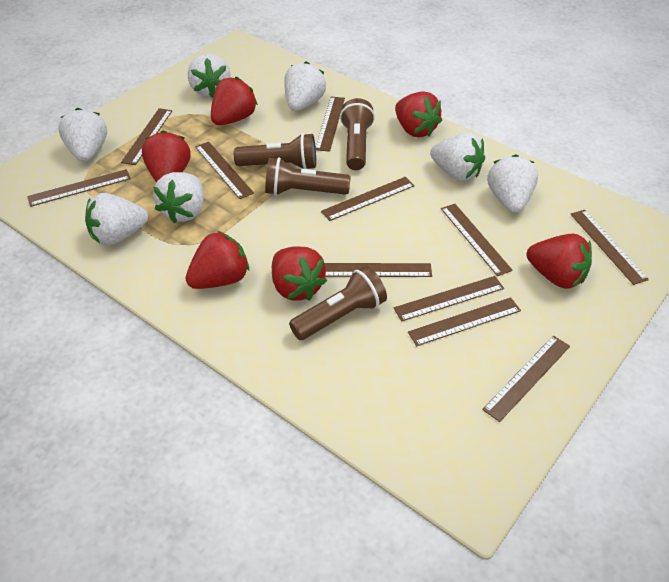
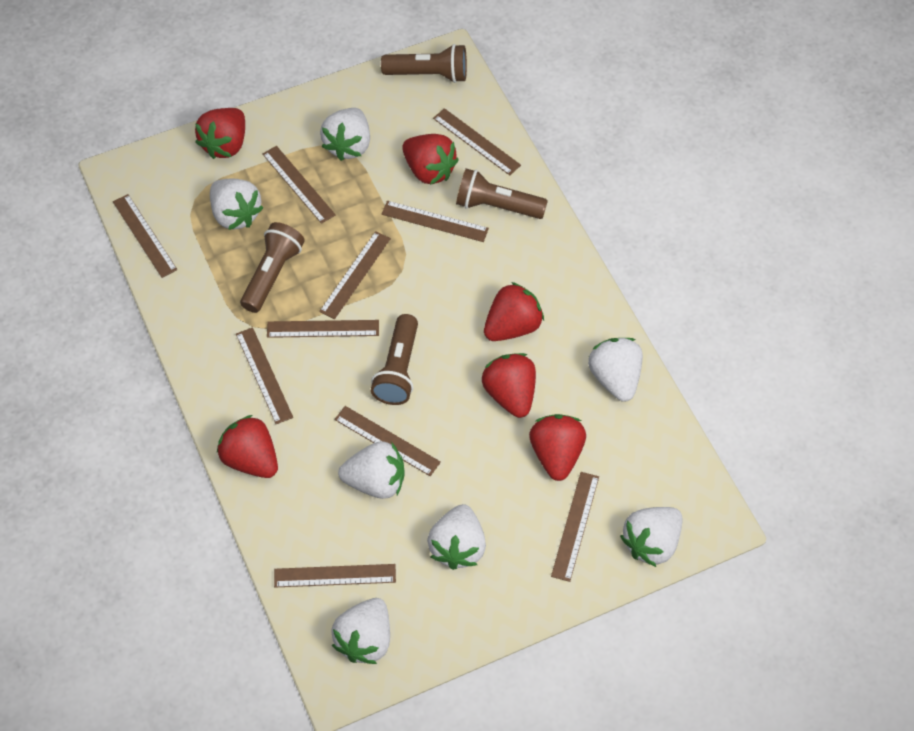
brown ruler: 11 -> 10

